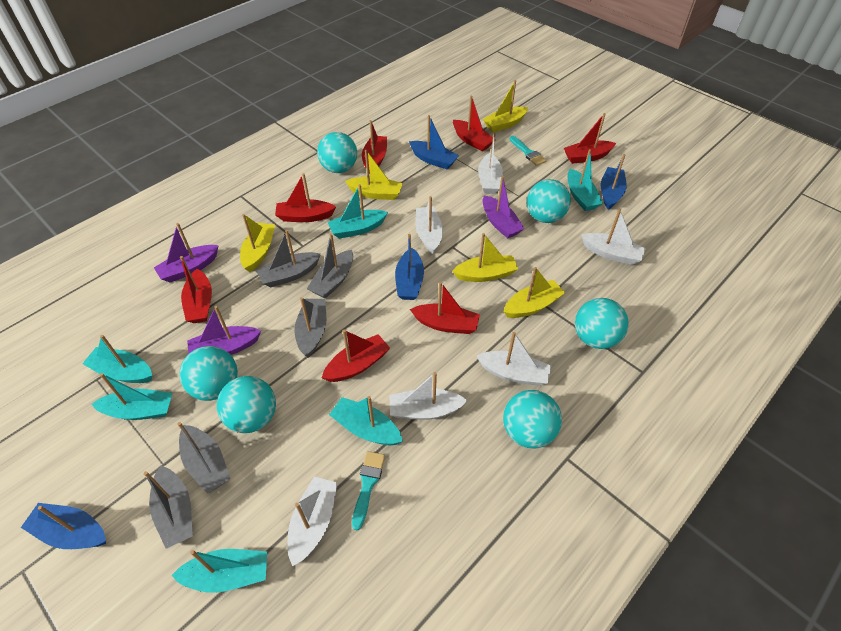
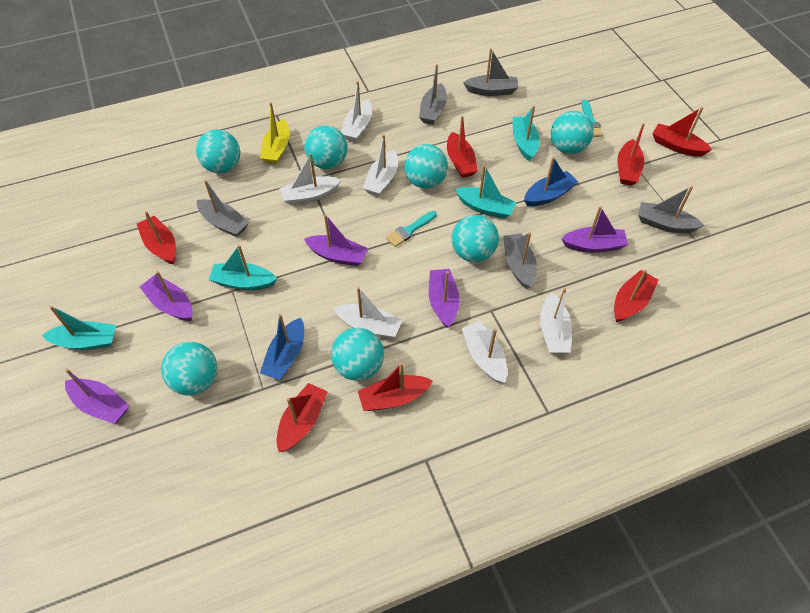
blue boat: 4 -> 2
purple boat: 3 -> 5
turquoise ball: 6 -> 7
turquoise boat: 6 -> 4
yellow boat: 5 -> 1

